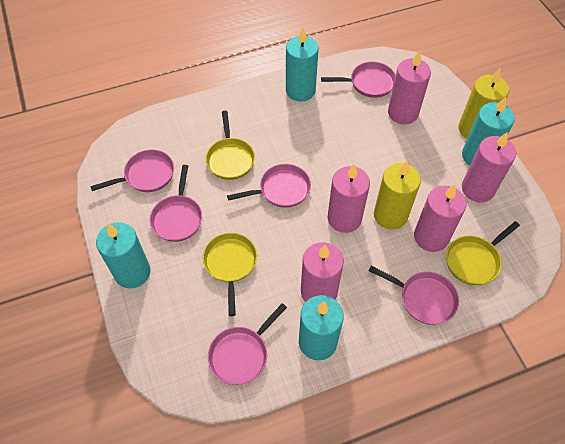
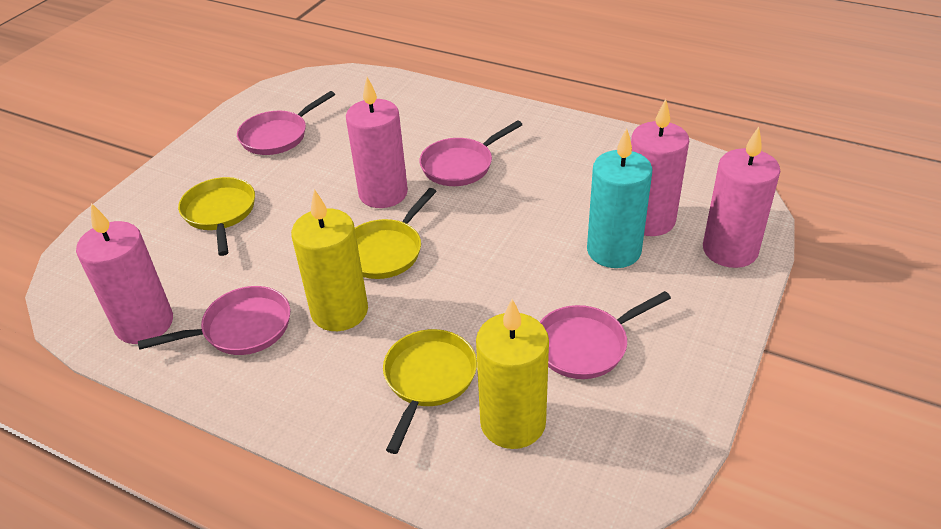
pink candle: 5 -> 4
pink pan: 6 -> 4
turquoise candle: 4 -> 1

